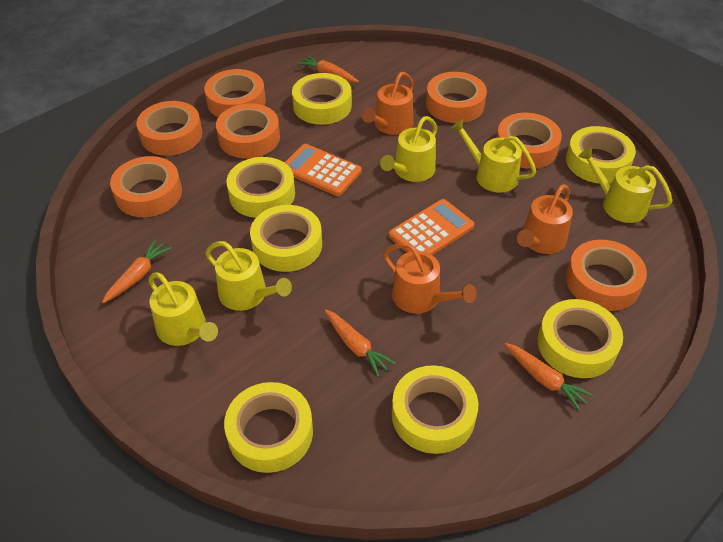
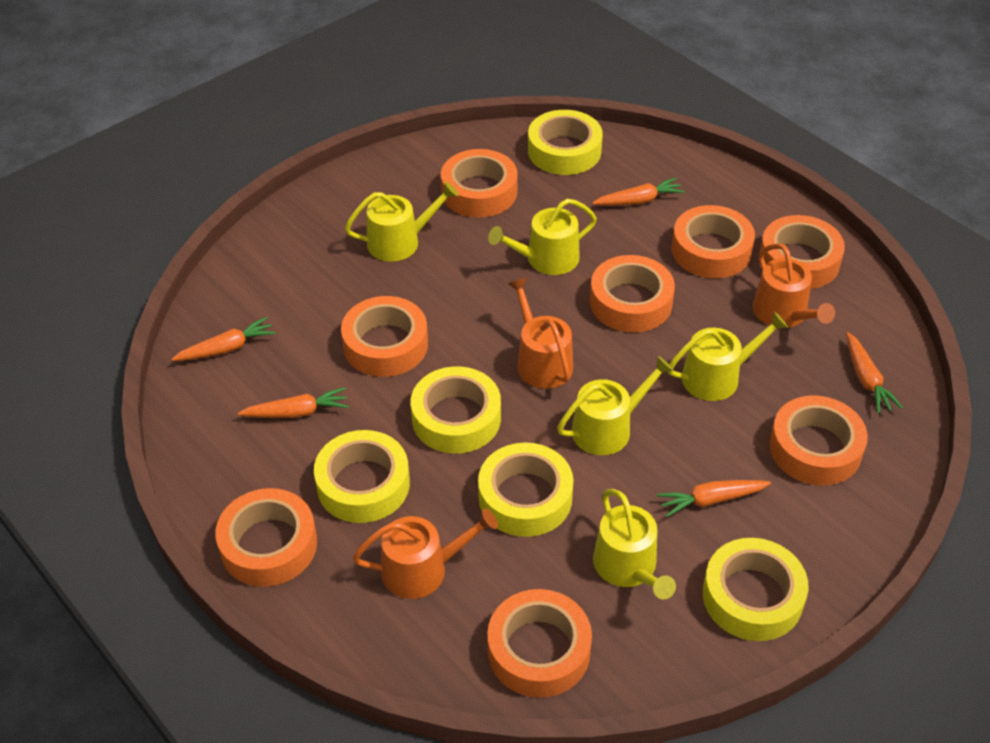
orange calculator: 2 -> 0
orange carrot: 4 -> 5
orange tape: 7 -> 8
yellow tape: 7 -> 5

